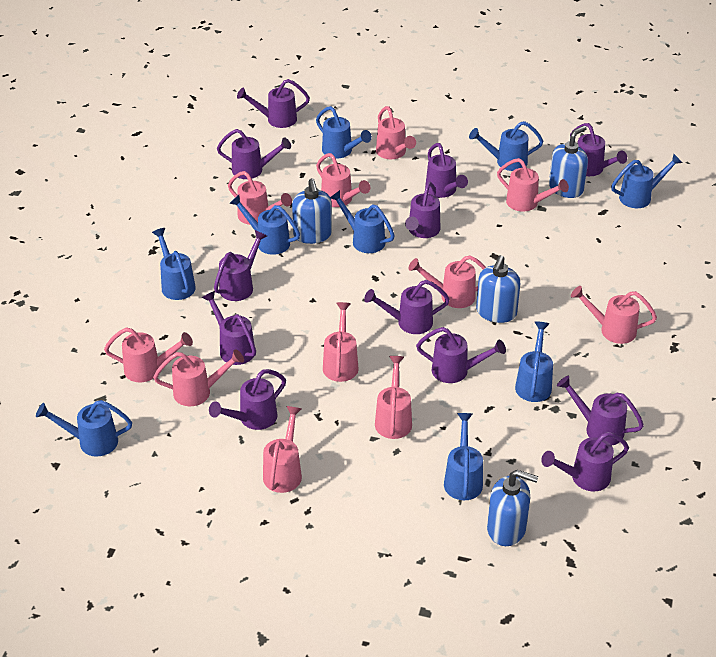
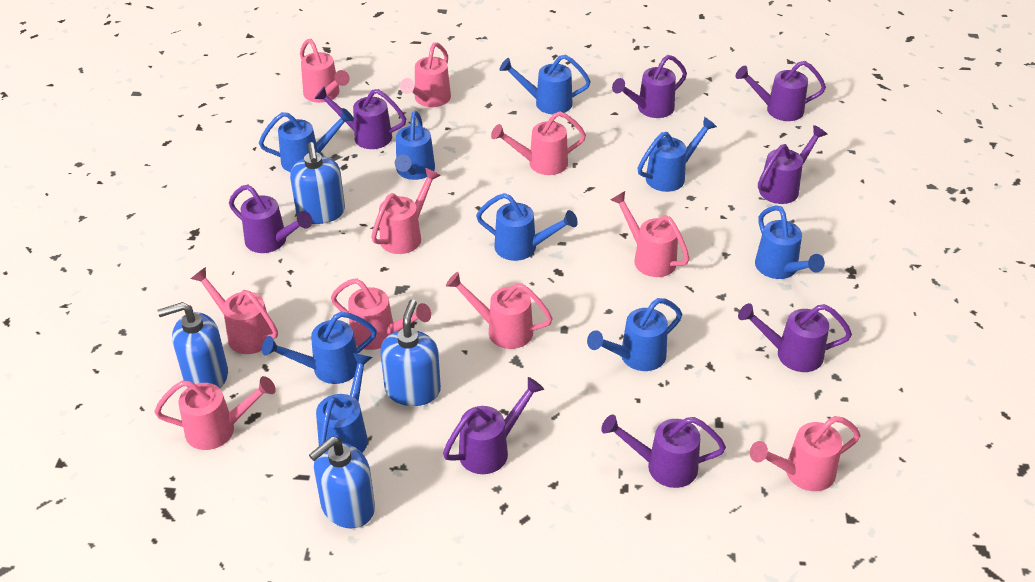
pink watering can: 11 -> 10
purple watering can: 12 -> 8

